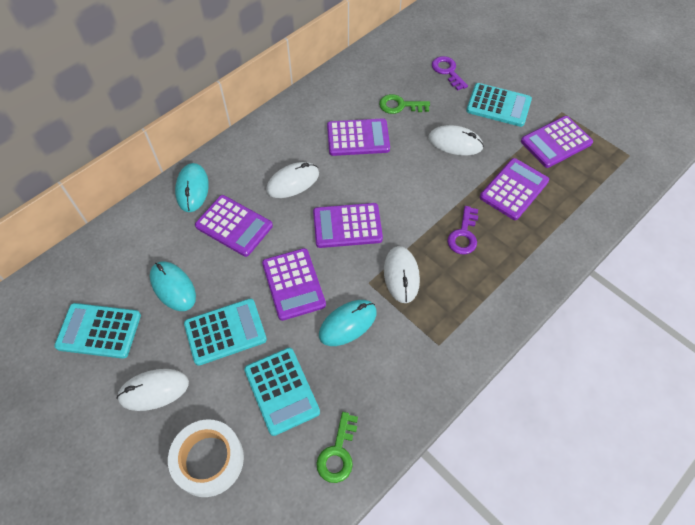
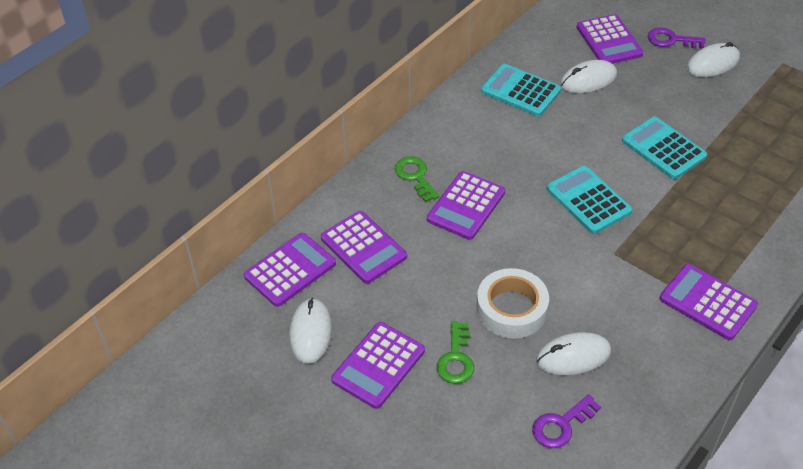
turquoise calculator: 4 -> 3
turquoise mouse: 3 -> 0

